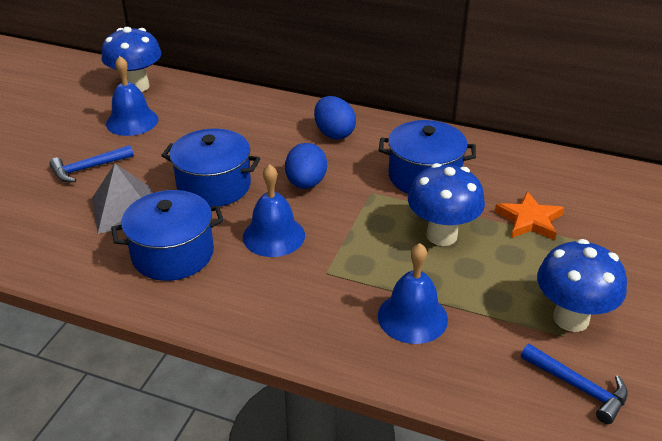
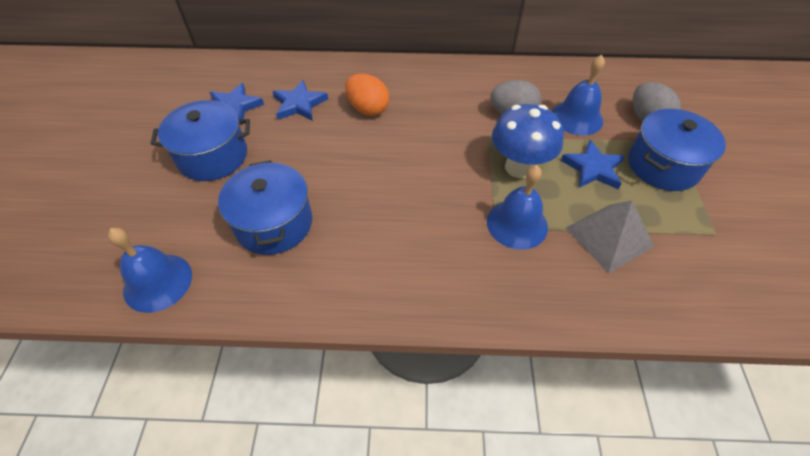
blue egg: 2 -> 0
blue hammer: 2 -> 0
blue mushroom: 3 -> 1
blue star: 0 -> 3
grey egg: 0 -> 2
orange egg: 0 -> 1
orange star: 1 -> 0

